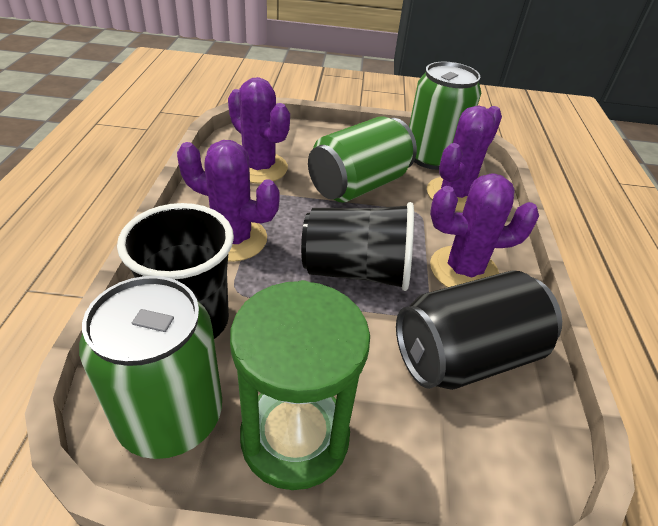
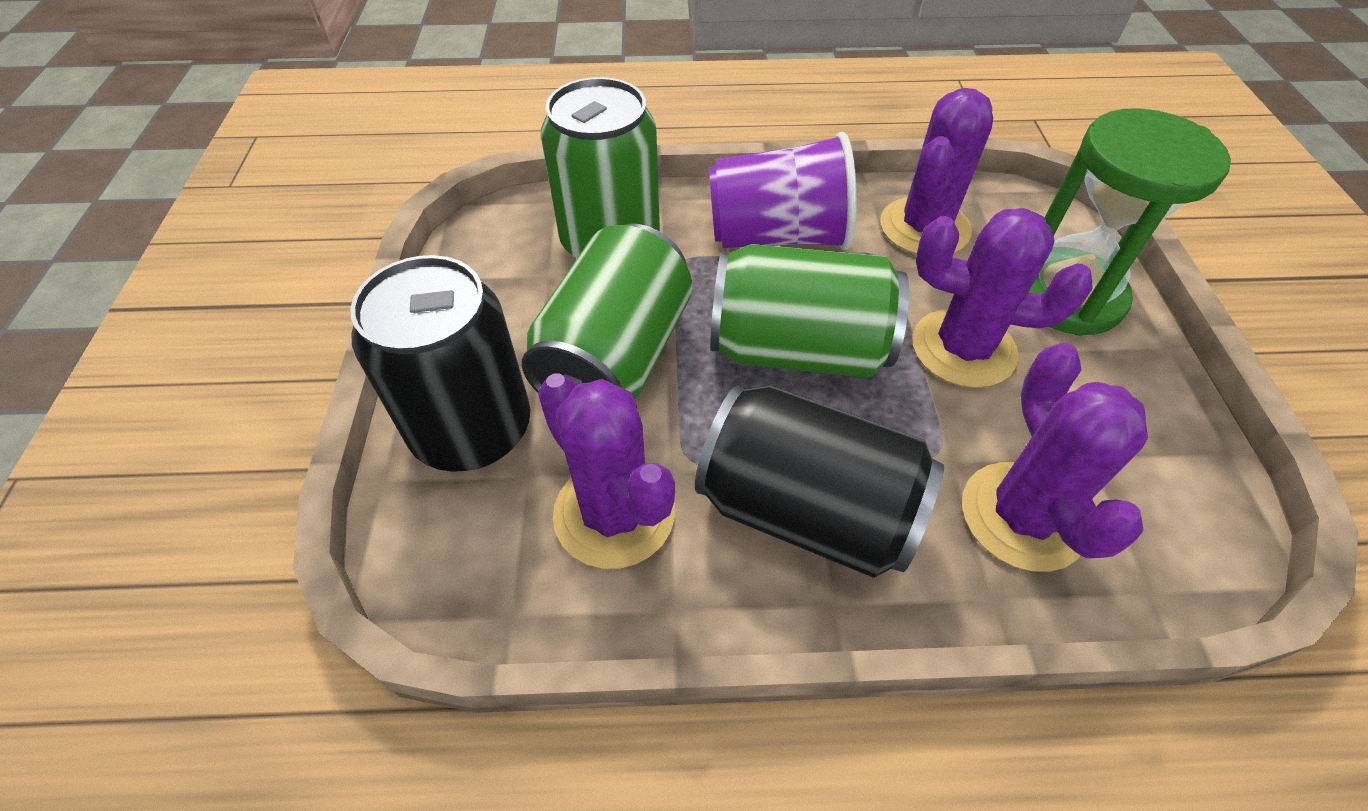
black can: 1 -> 2
black cup: 2 -> 0
purple cup: 0 -> 1

